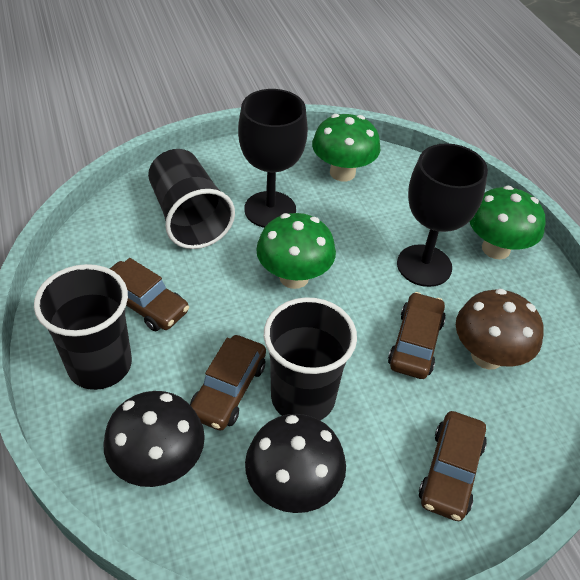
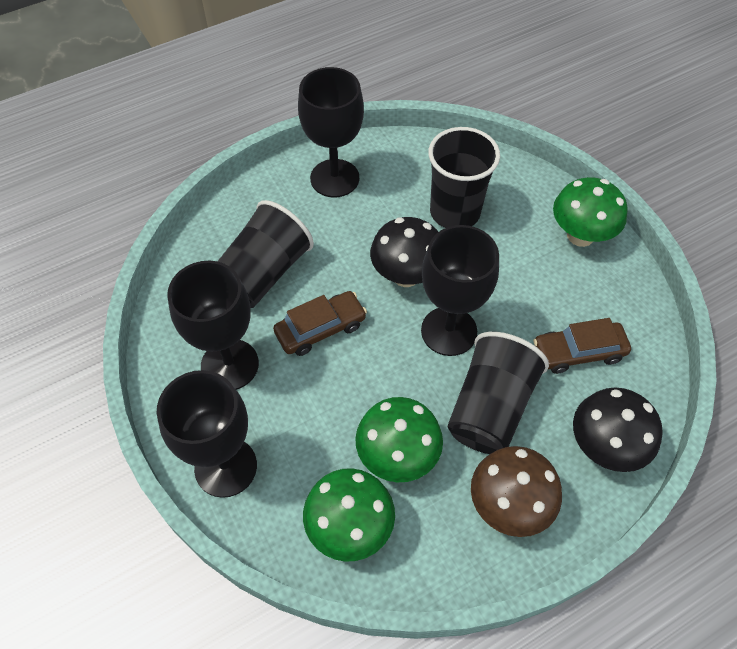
black goblet: 2 -> 4
brown car: 4 -> 2

